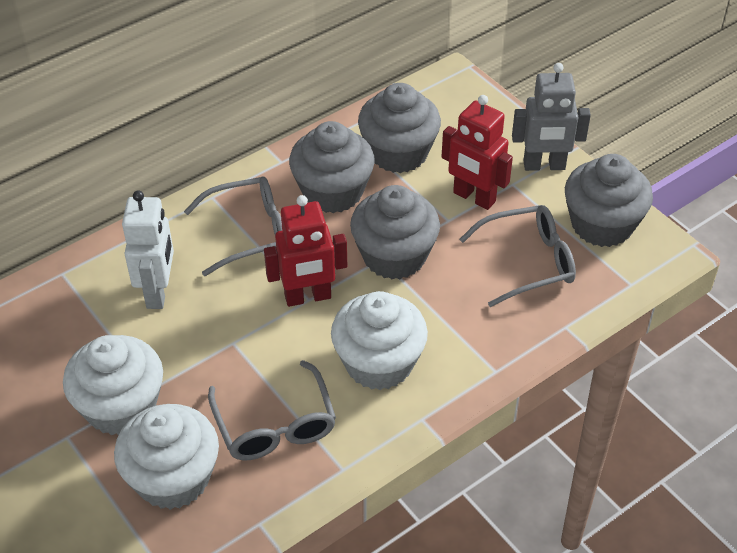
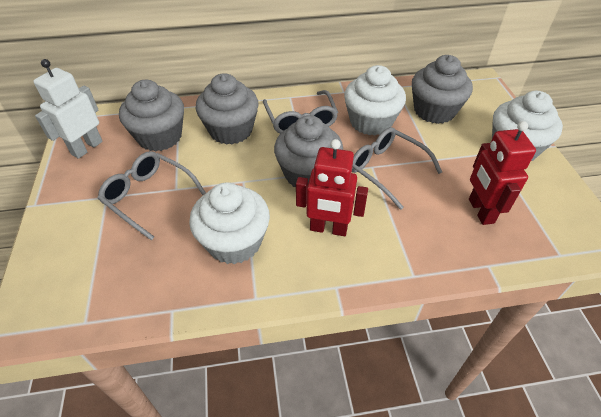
grey robot: 1 -> 0

